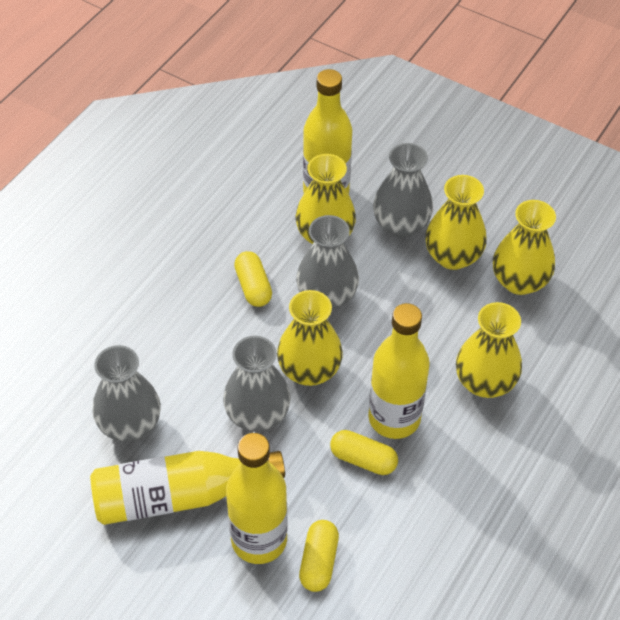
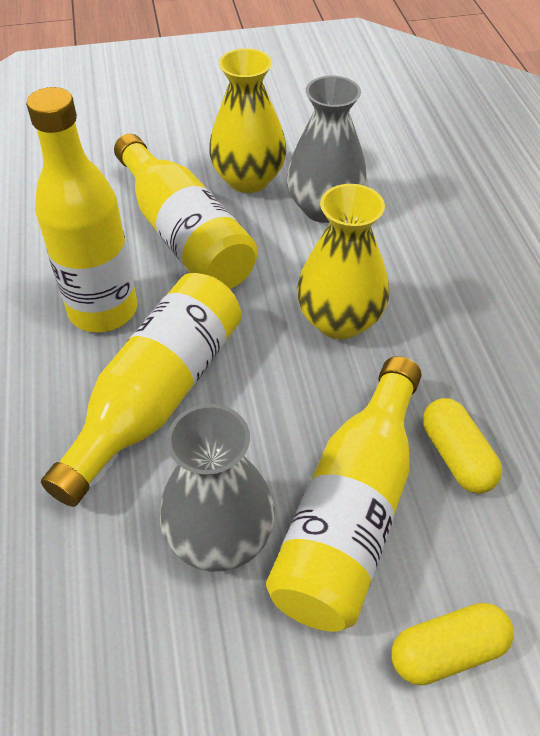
grey vase: 4 -> 2
yellow capsule: 3 -> 2
yellow vase: 5 -> 2

